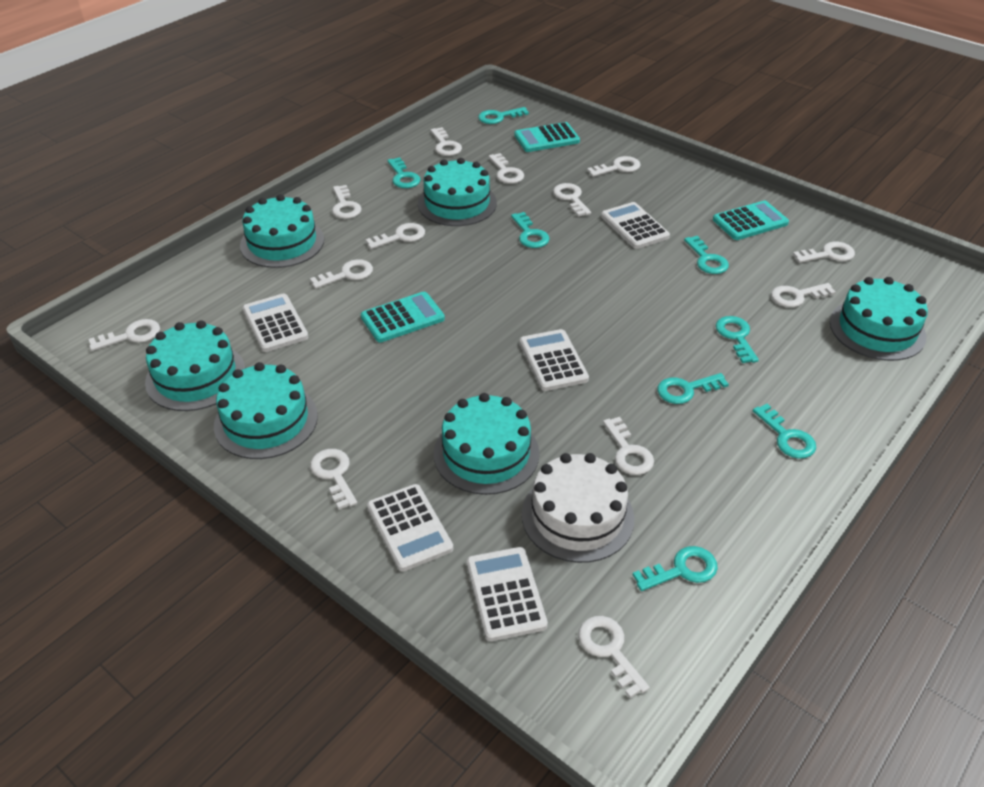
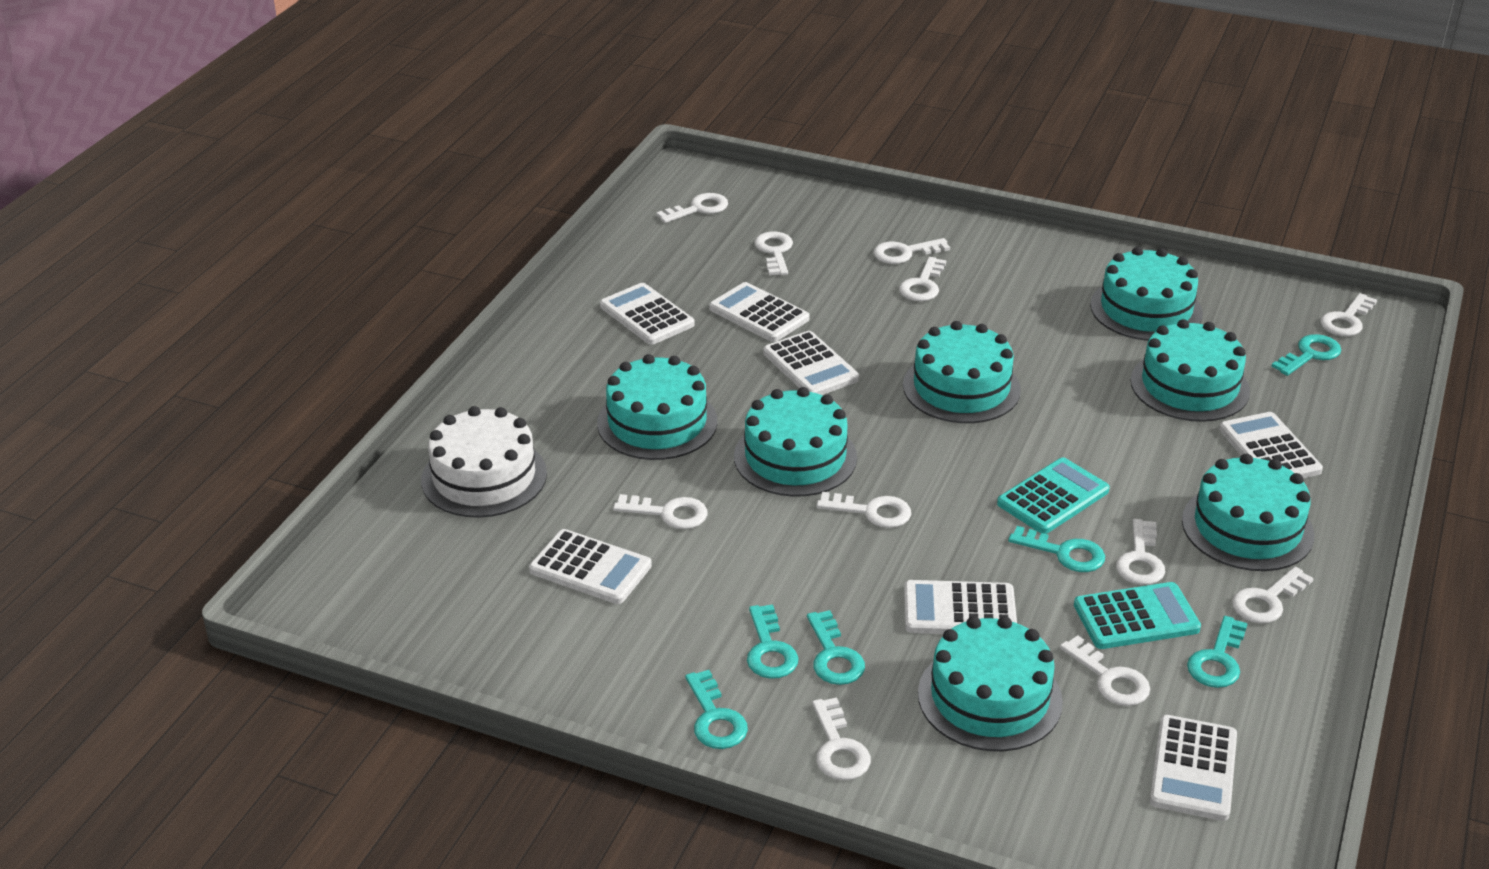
turquoise cake: 6 -> 7
turquoise calculator: 3 -> 2
turquoise key: 8 -> 6
white calculator: 5 -> 7
white key: 13 -> 11

